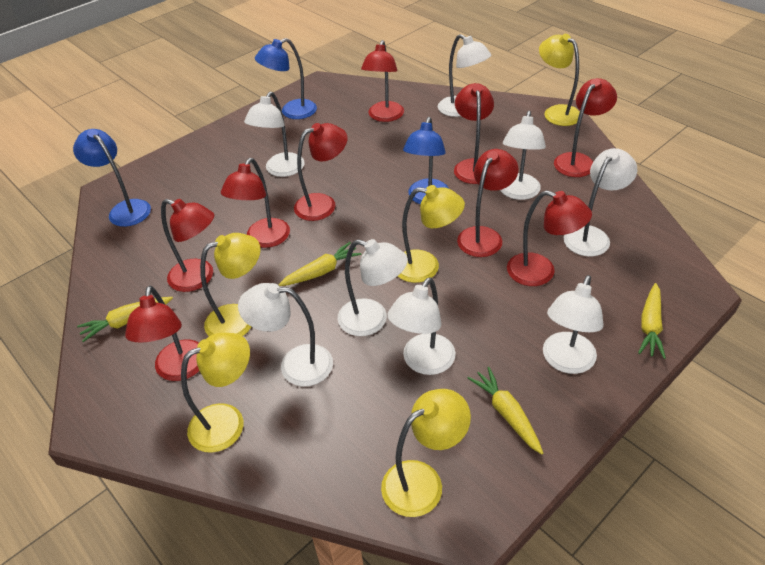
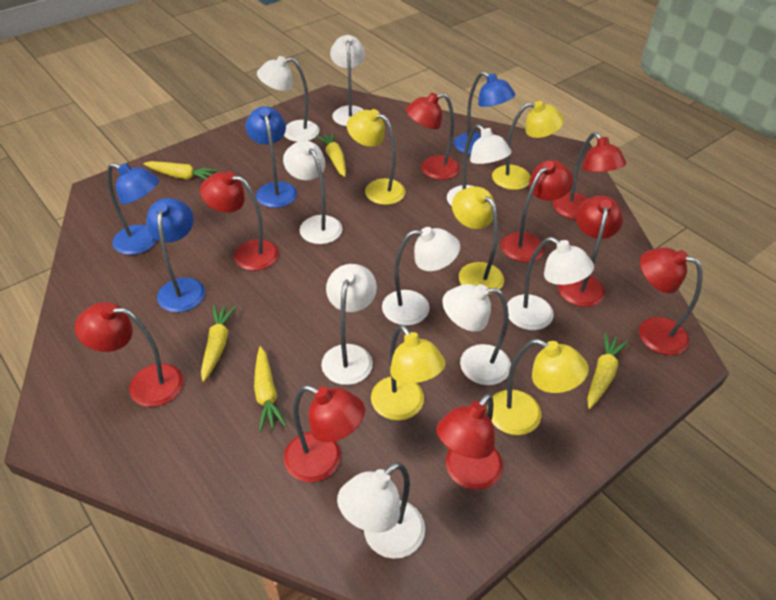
blue lamp: 3 -> 4
white lamp: 8 -> 9
yellow carrot: 4 -> 5

